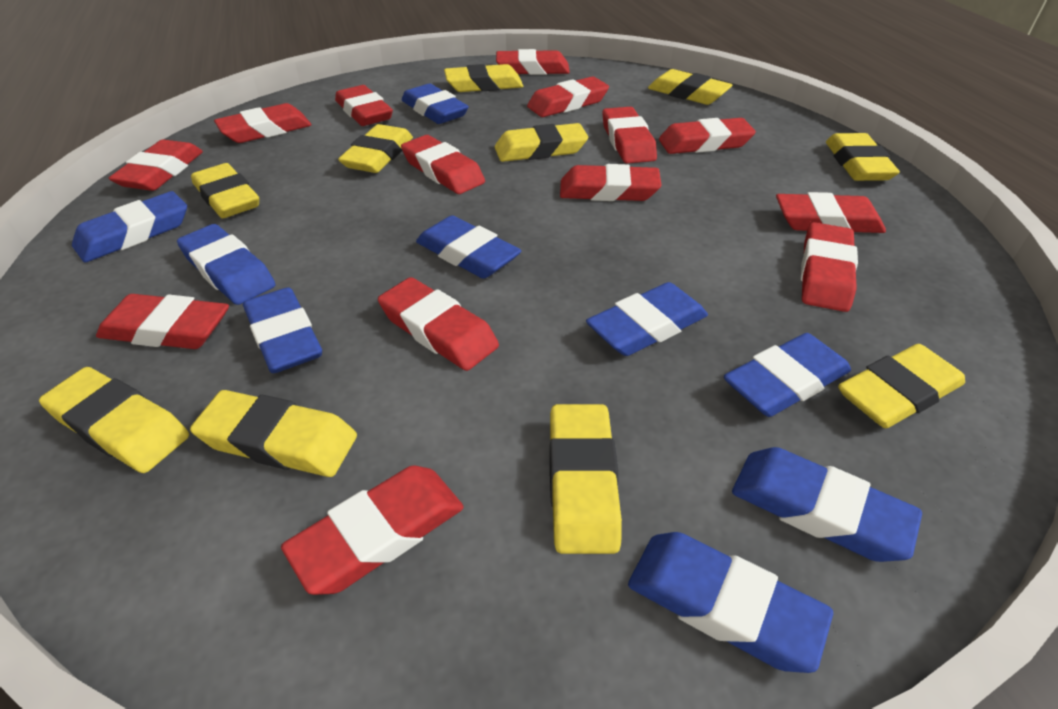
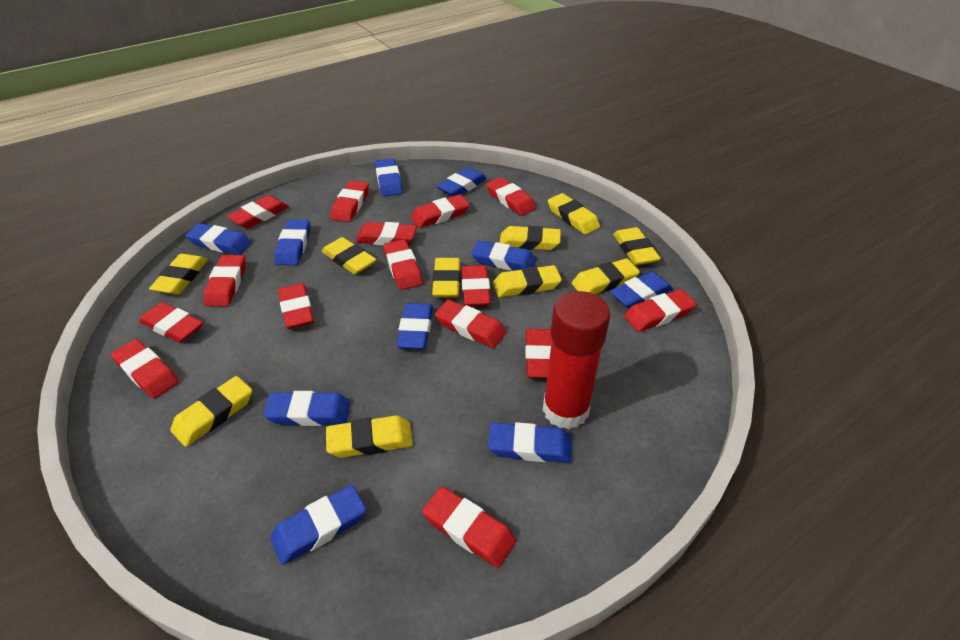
blue eraser: 9 -> 10
red eraser: 14 -> 15
red glue stick: 0 -> 1

